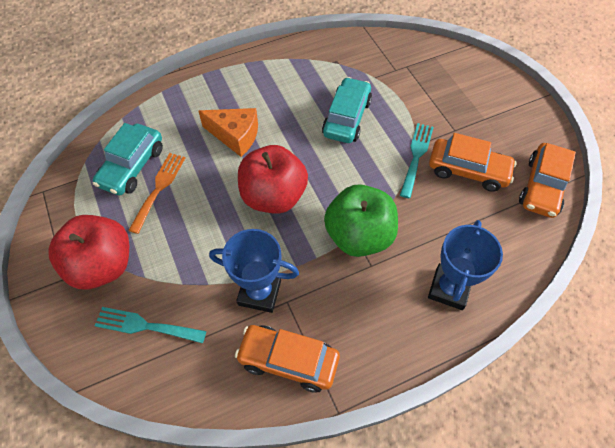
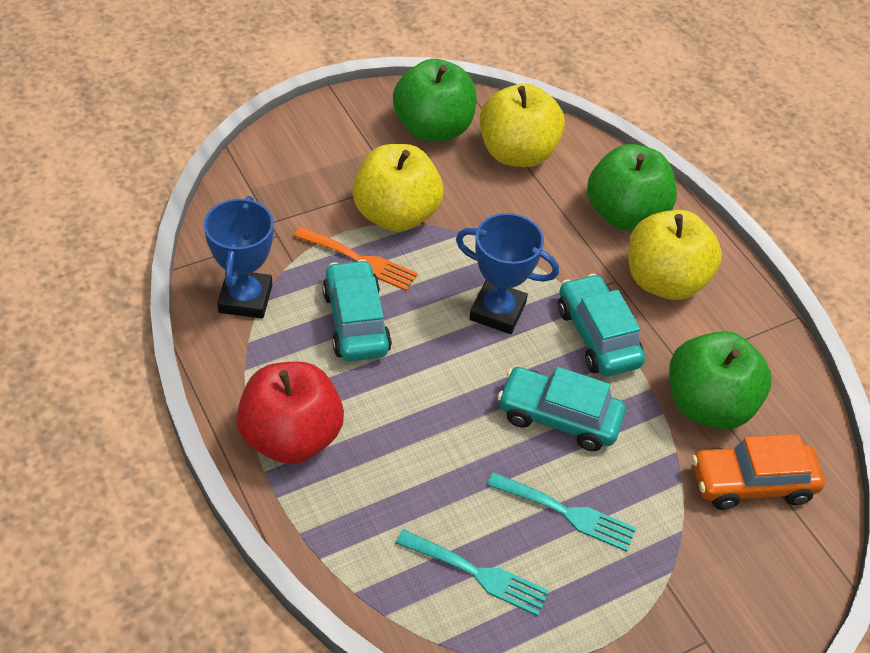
green apple: 1 -> 3
orange car: 3 -> 1
orange cheese: 1 -> 0
red apple: 2 -> 1
turquoise car: 2 -> 3
yellow apple: 0 -> 3

